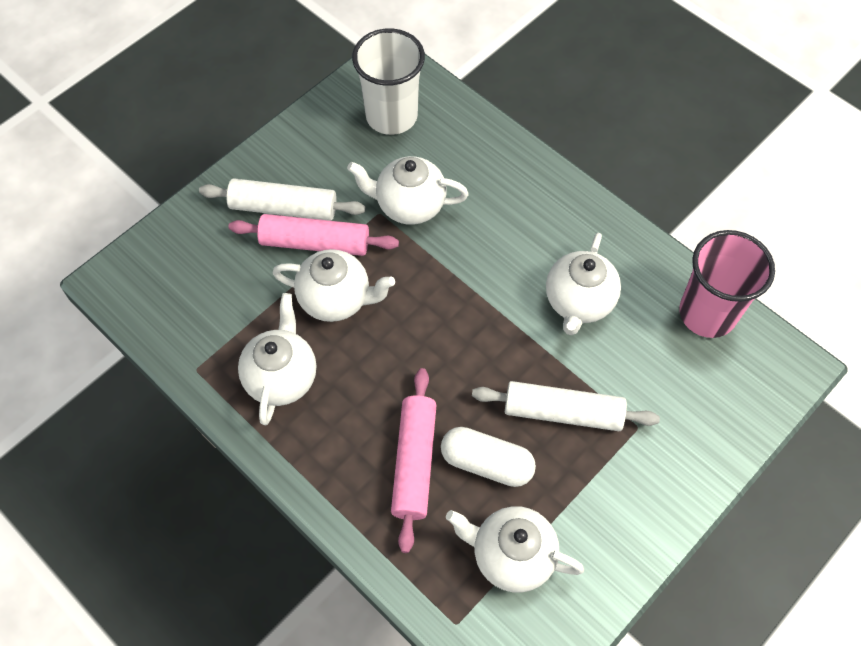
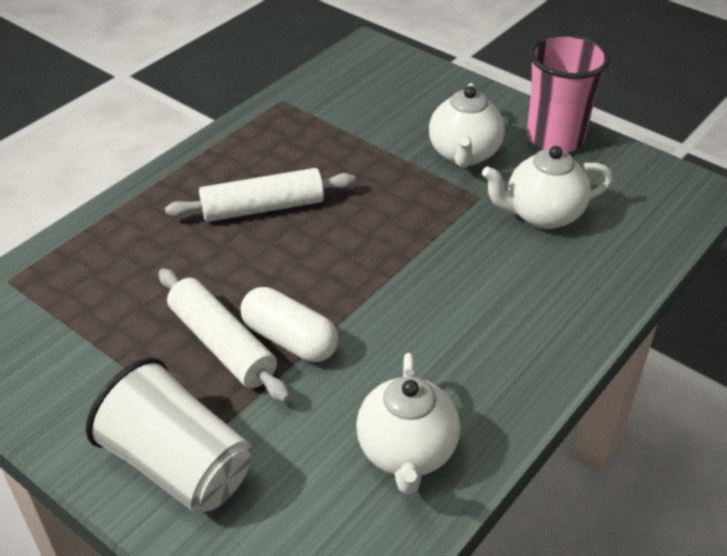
pink rolling pin: 2 -> 0
white teapot: 5 -> 3

